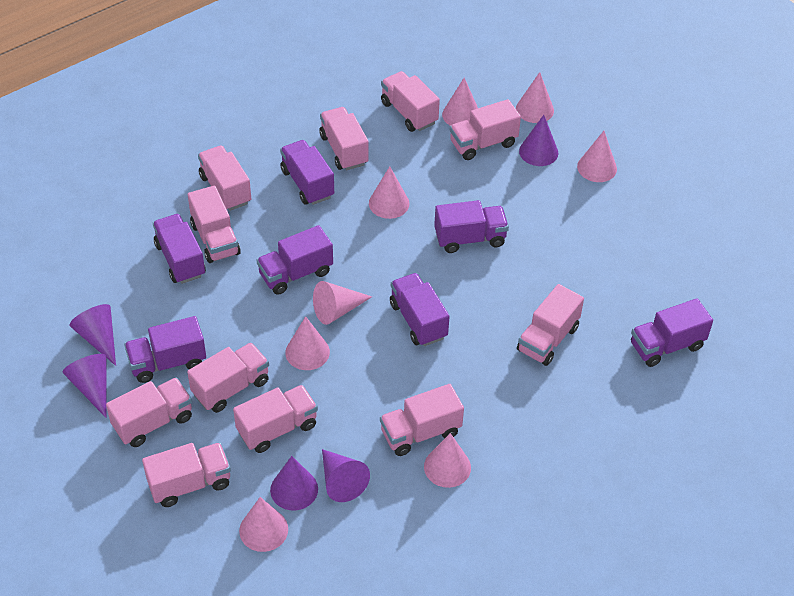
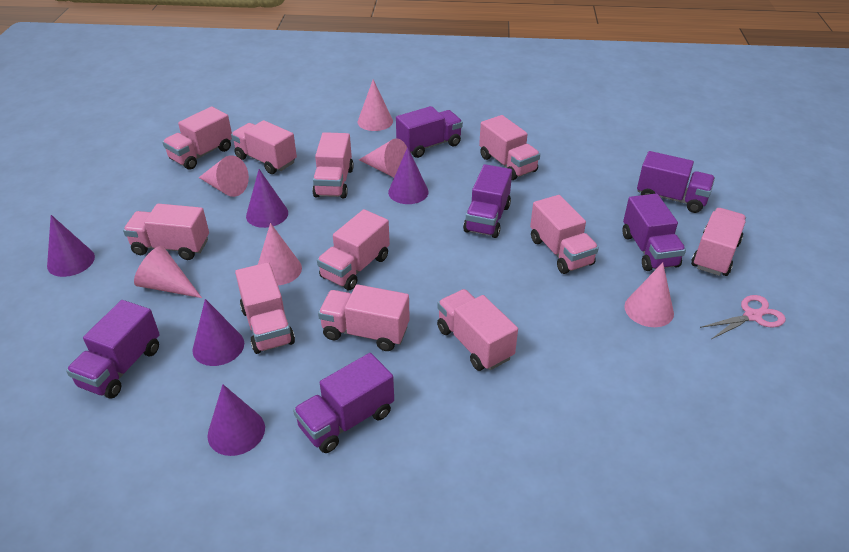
pink cone: 8 -> 6
pink scissors: 0 -> 1
purple truck: 7 -> 6

